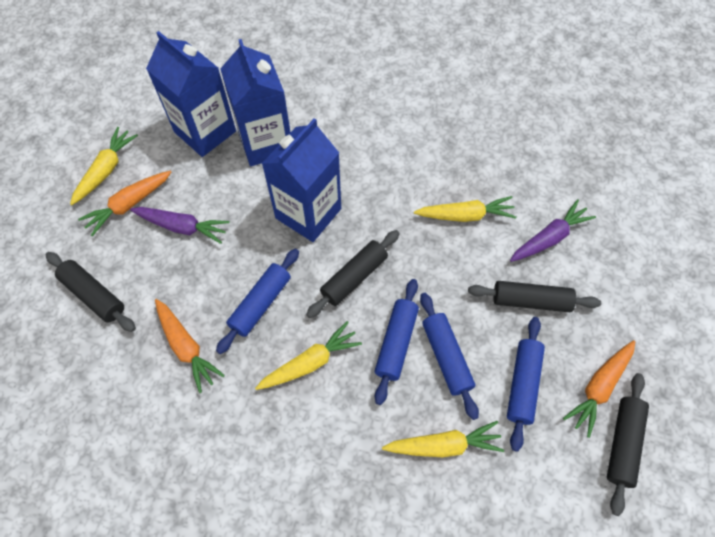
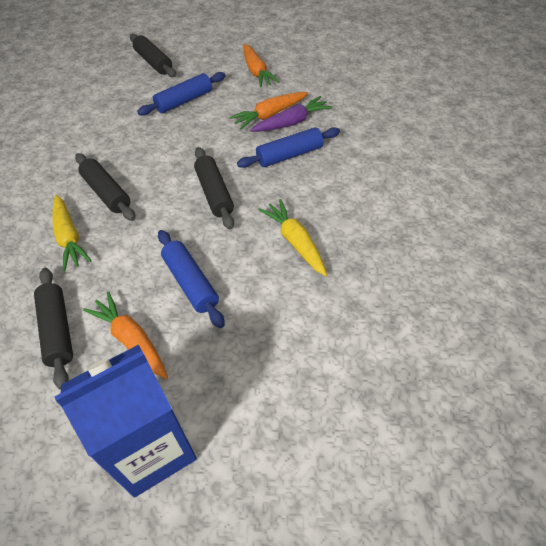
blue carton: 3 -> 1
blue rolling pin: 4 -> 3
purple carrot: 2 -> 1
yellow carrot: 4 -> 2

